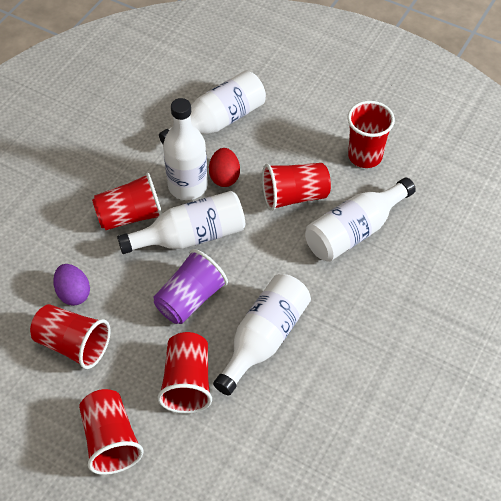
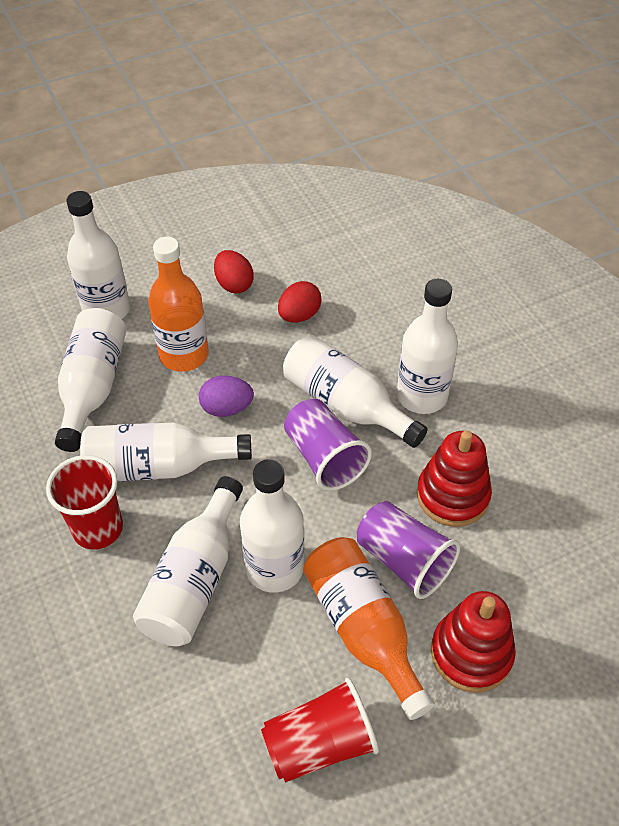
orange bottle: 0 -> 2
purple cup: 1 -> 2
red cup: 6 -> 2
red egg: 1 -> 2
red stacking toy: 0 -> 2
white bottle: 5 -> 7

